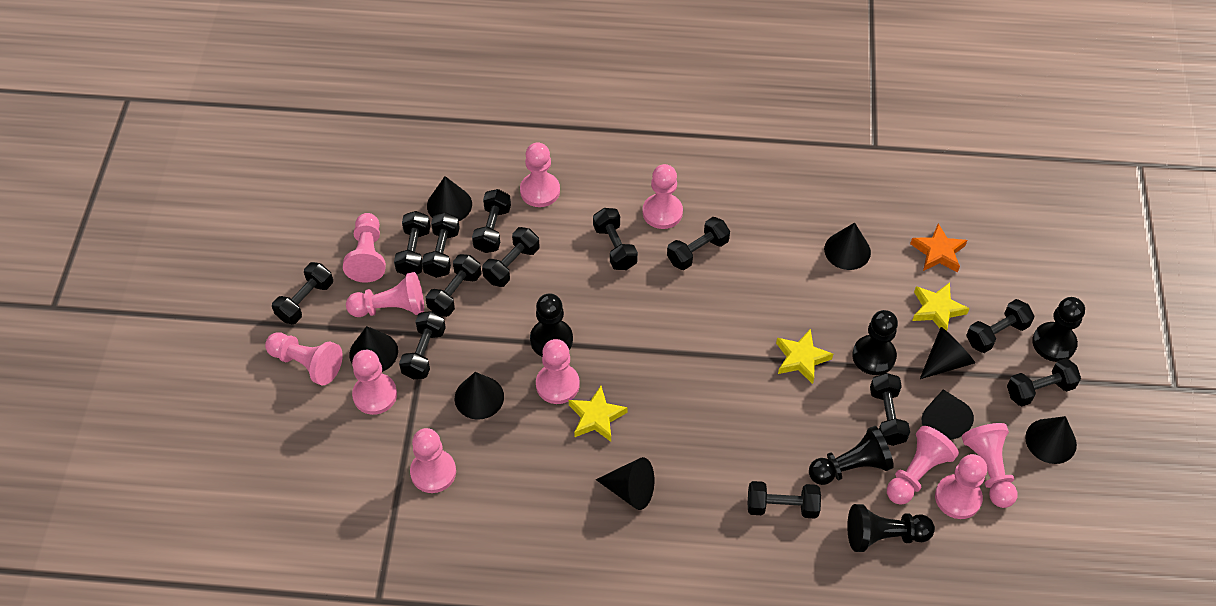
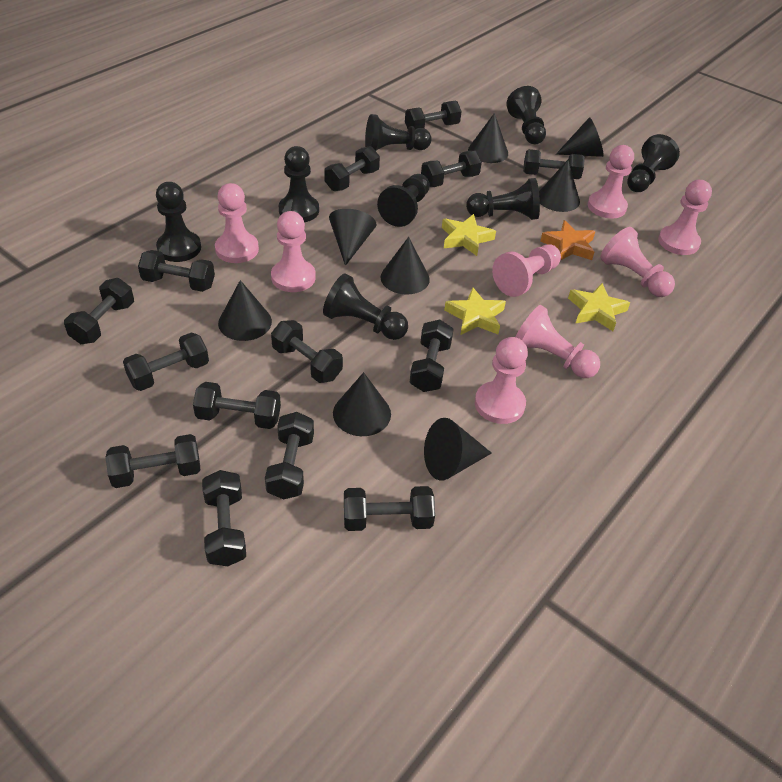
black dumbbell: 13 -> 14
black pawn: 5 -> 8
pink pawn: 11 -> 8

